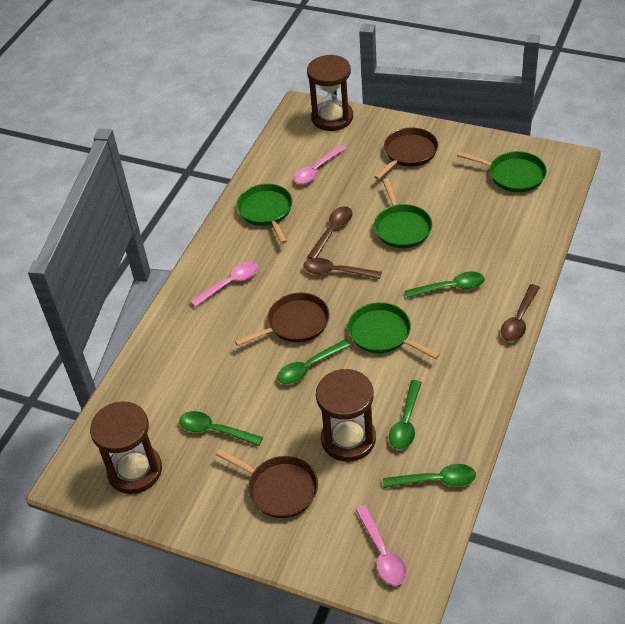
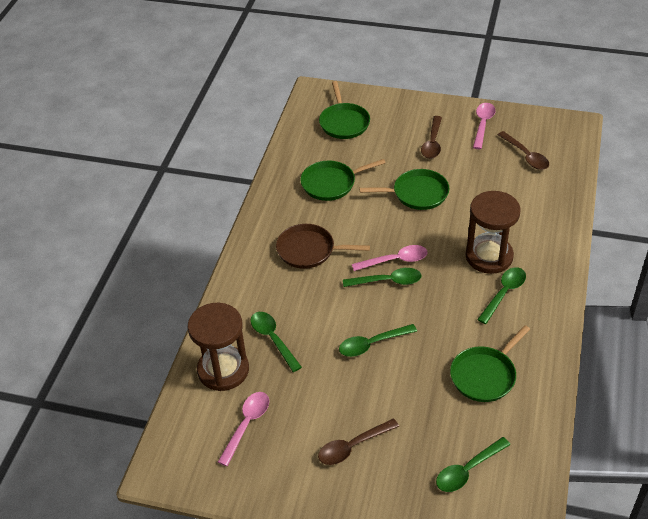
brown hourglass: 3 -> 2
brown pan: 3 -> 1

